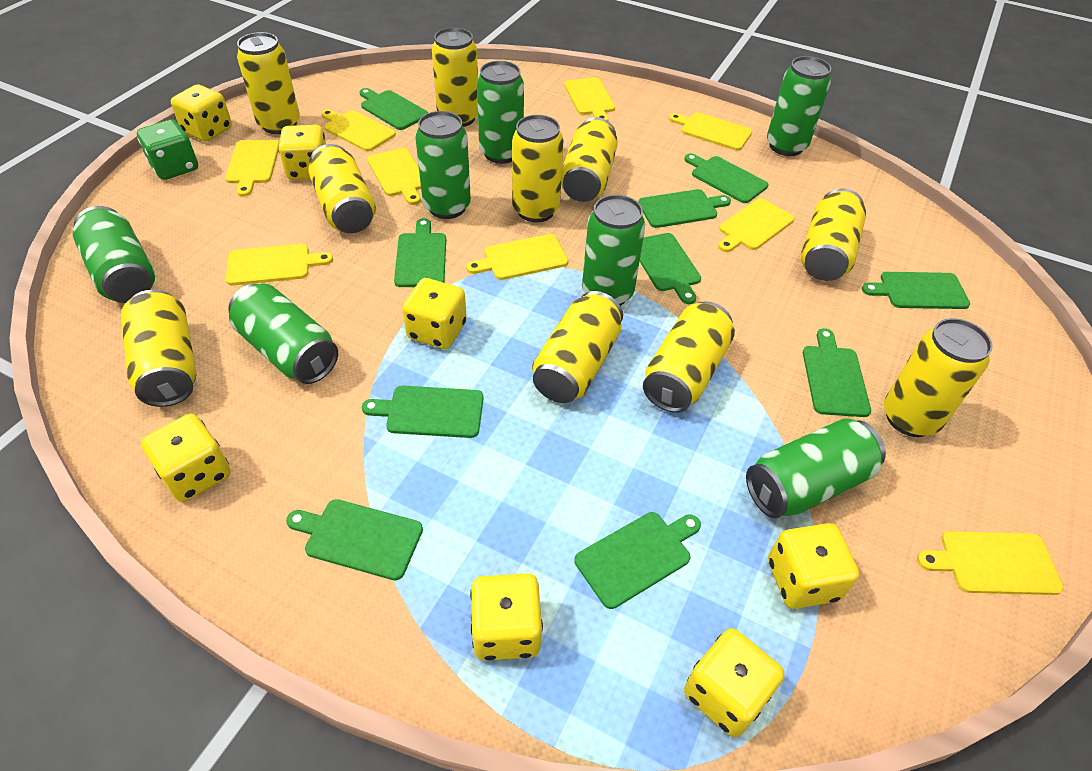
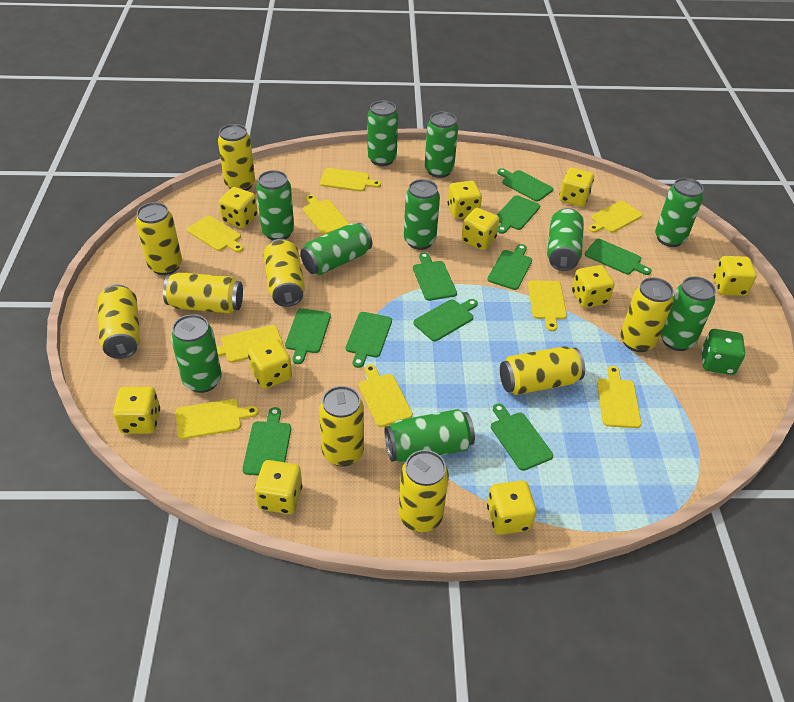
green can: 7 -> 10
yellow can: 10 -> 9
yellow dice: 7 -> 10

